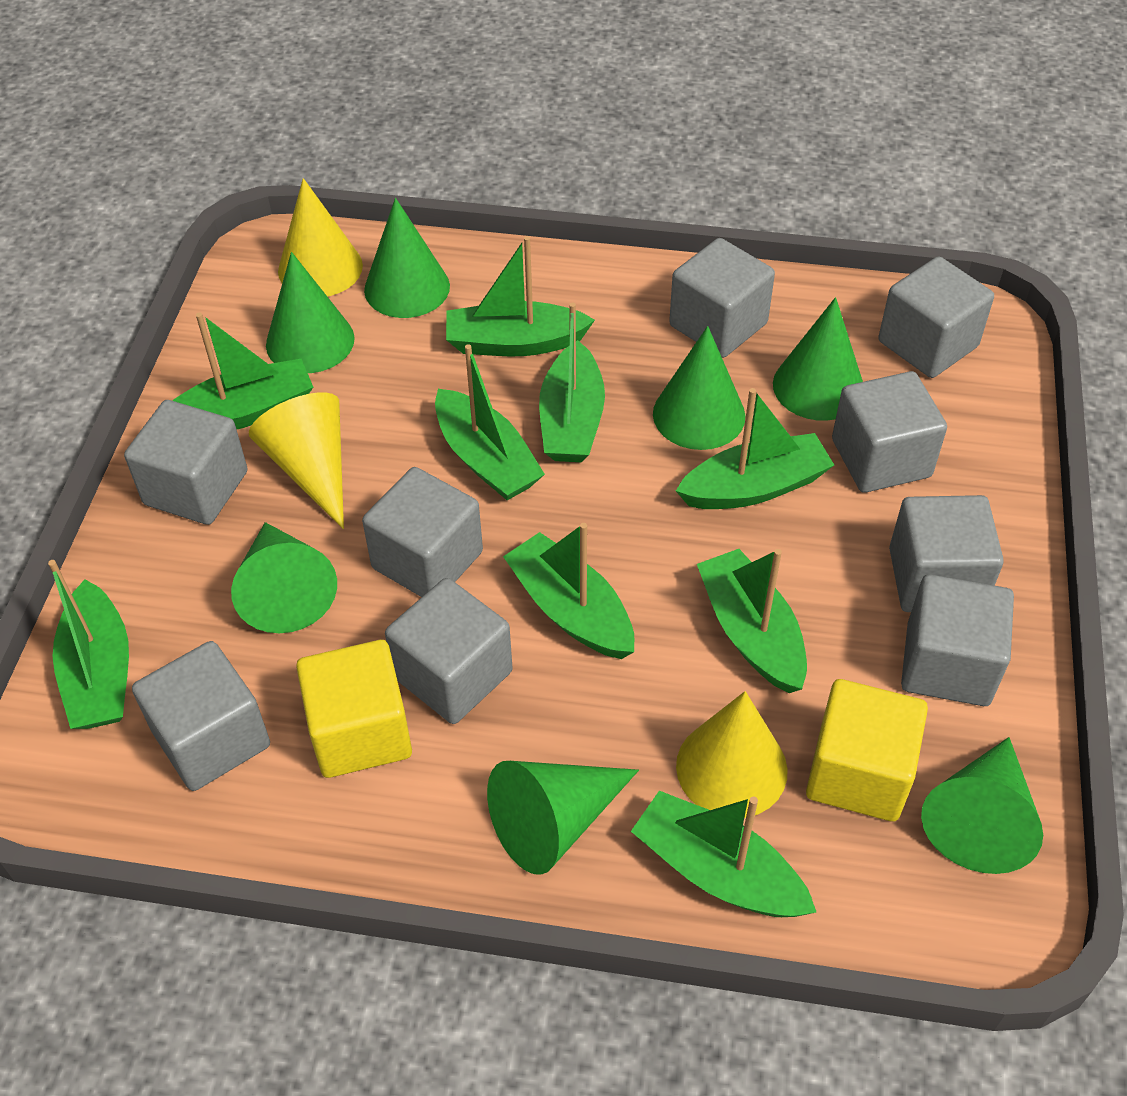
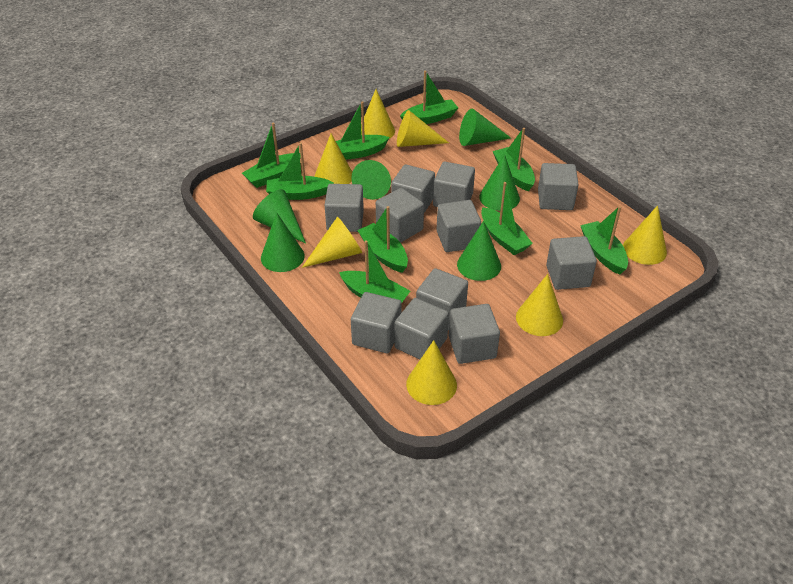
green cone: 7 -> 6
grey cube: 9 -> 11
yellow cone: 3 -> 7
yellow cube: 2 -> 0

